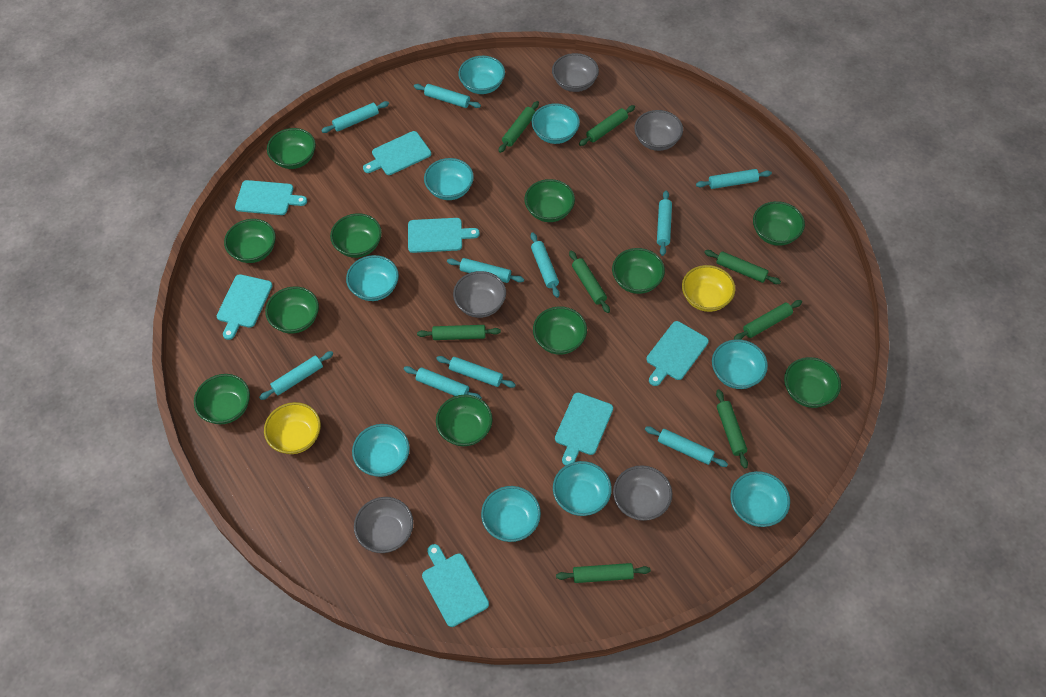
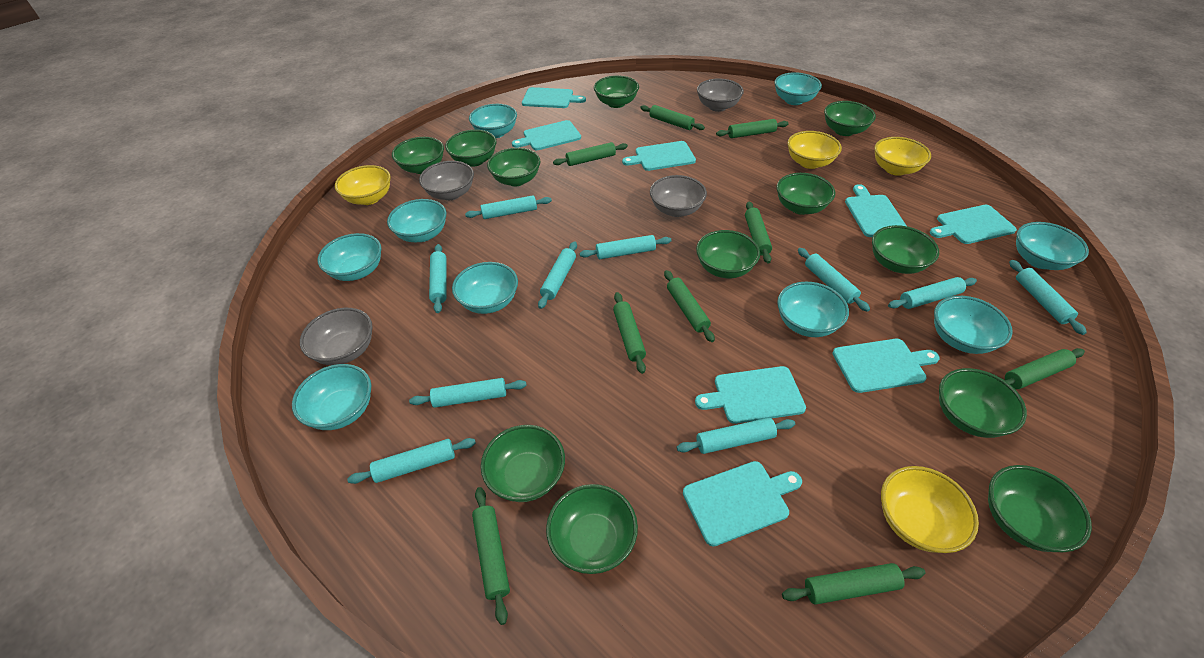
green bowl: 11 -> 12
green rolling pin: 8 -> 9
grey bowl: 5 -> 4
turquoise cutting board: 7 -> 8
yellow bowl: 2 -> 4

